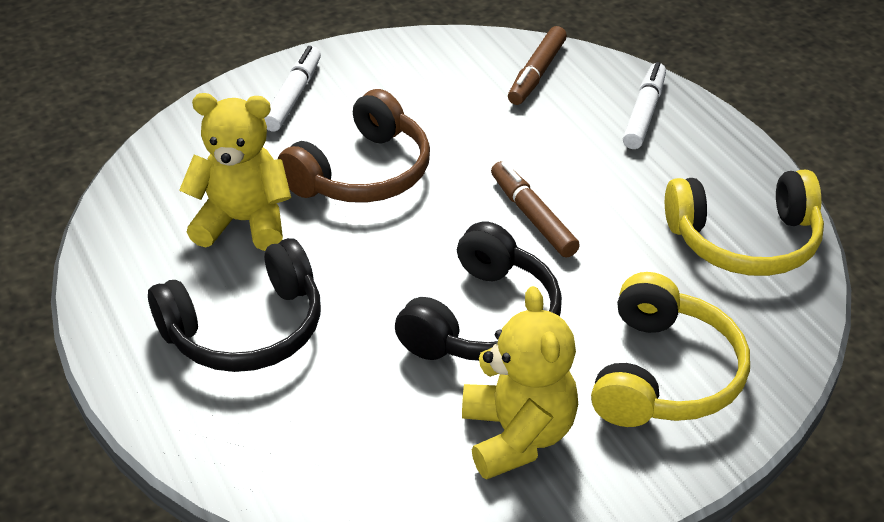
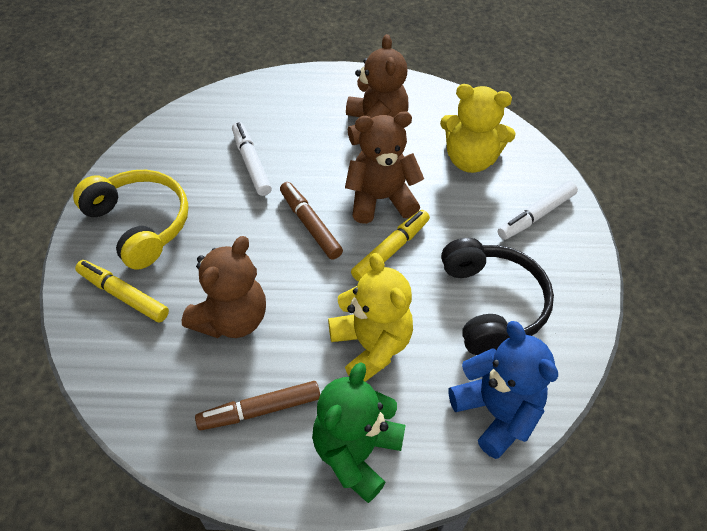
black headphones: 2 -> 1
blue teddy bear: 0 -> 1
brown headphones: 1 -> 0
brown teddy bear: 0 -> 3
green teddy bear: 0 -> 1
yellow headphones: 2 -> 1
yellow marker: 0 -> 2

